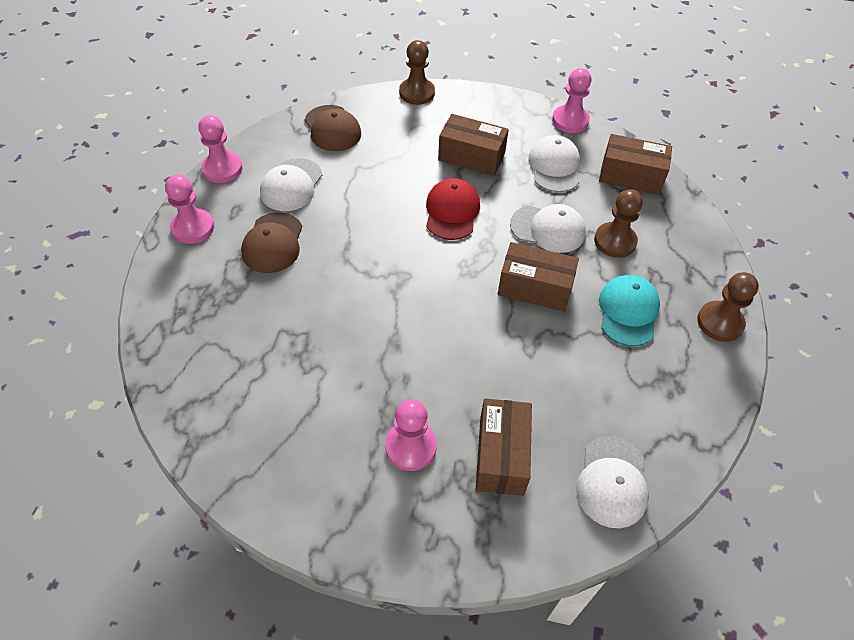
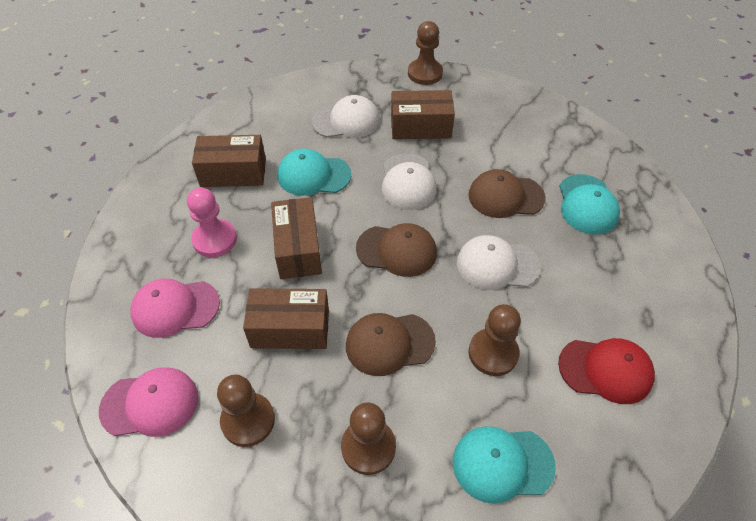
brown cap: 2 -> 3
brown pawn: 3 -> 4
pink cap: 0 -> 2
pink pawn: 4 -> 1
turquoise cap: 1 -> 3
white cap: 4 -> 3

